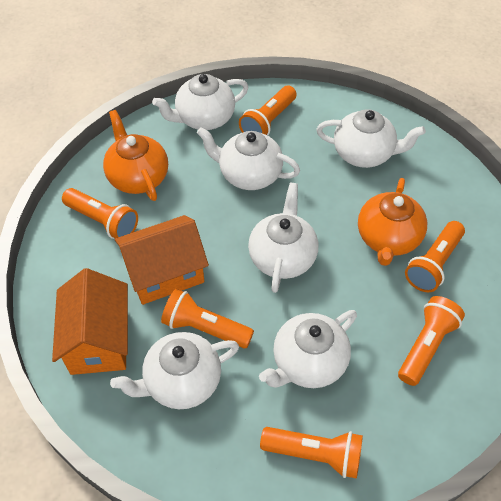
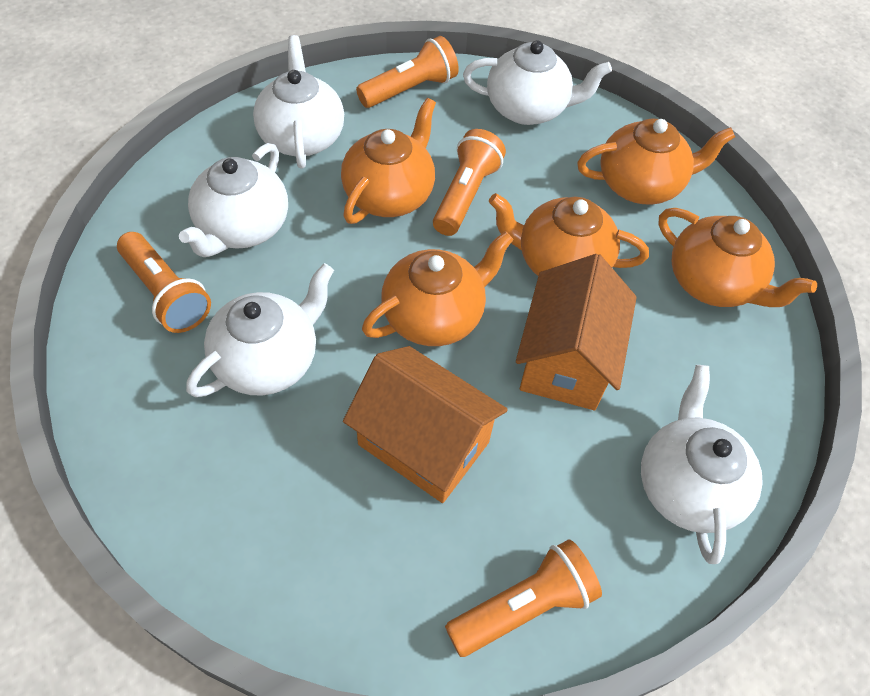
orange flashlight: 6 -> 4
orange teapot: 2 -> 5
white teapot: 6 -> 5

